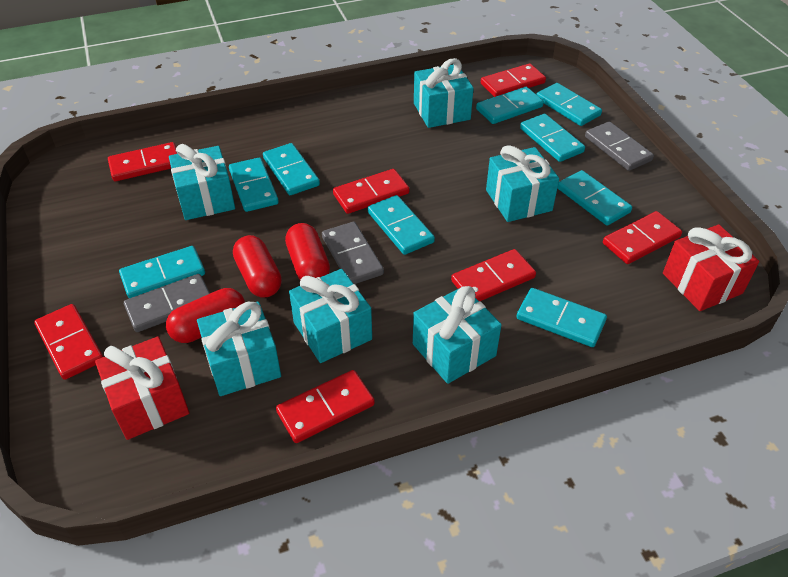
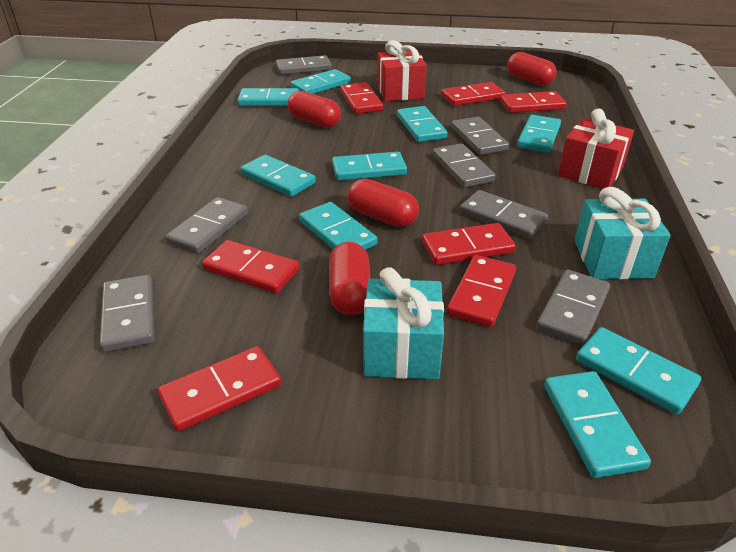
grey domino: 3 -> 7
red capsule: 3 -> 4
turquoise gift: 6 -> 2

